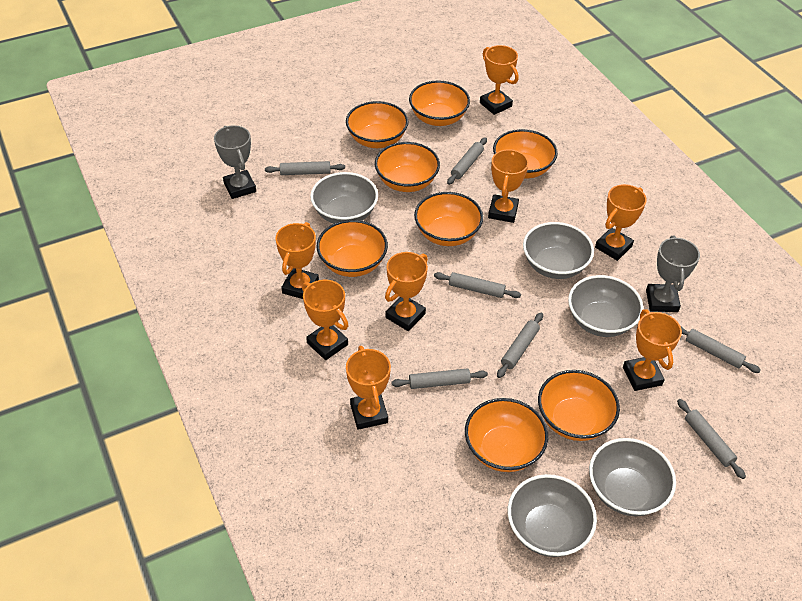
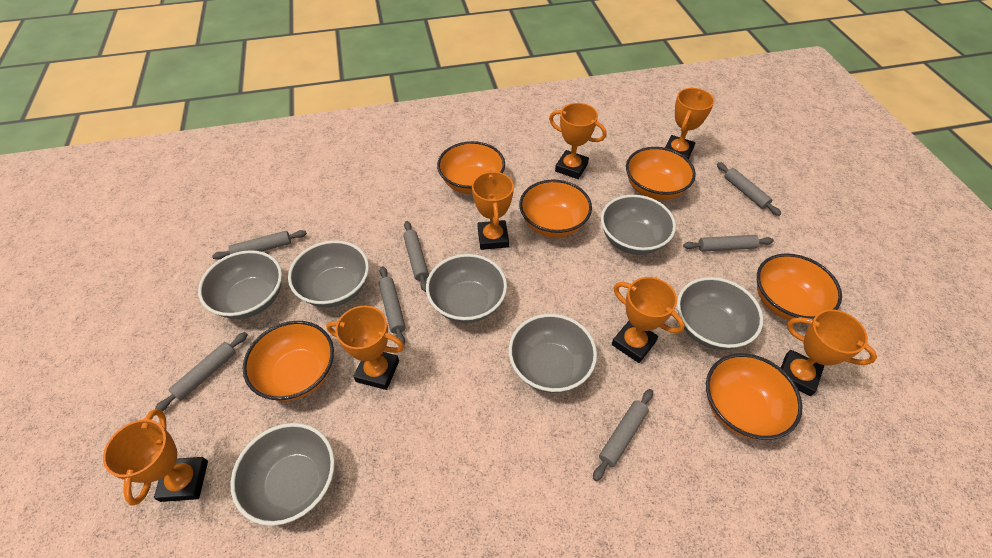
grey bowl: 5 -> 7
grey trophy: 2 -> 0
orange bowl: 8 -> 6
orange trophy: 8 -> 7

